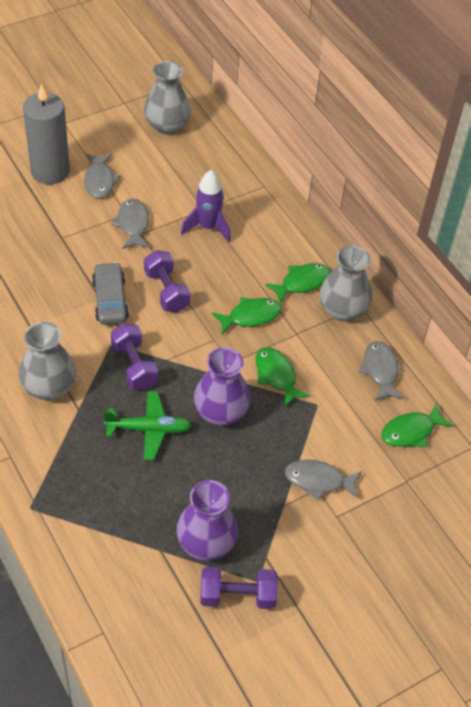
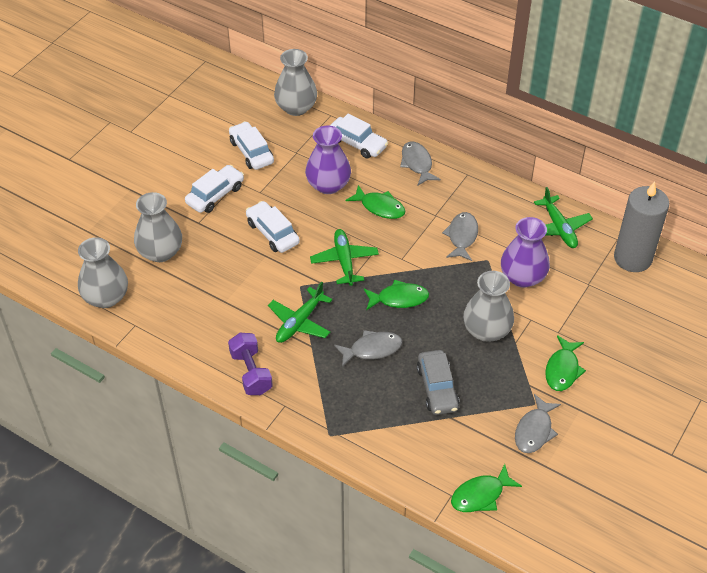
green plane: 1 -> 3
grey vase: 3 -> 4
purple dumbbell: 3 -> 1
purple rocket: 1 -> 0
white car: 0 -> 4

